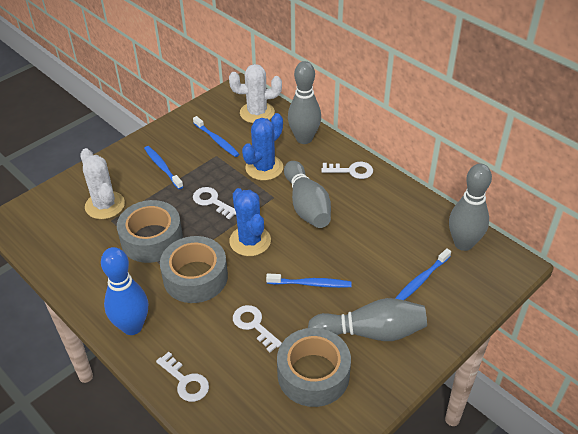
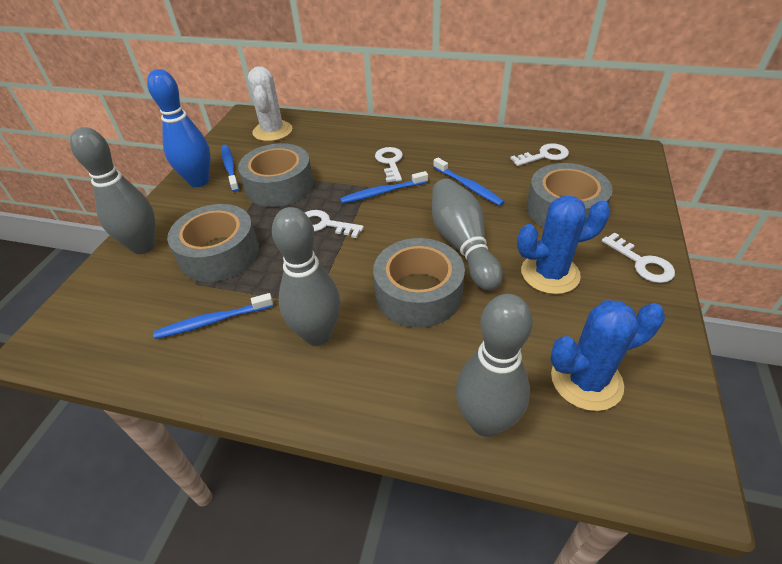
grey tape: 3 -> 4
white cactus: 2 -> 1

